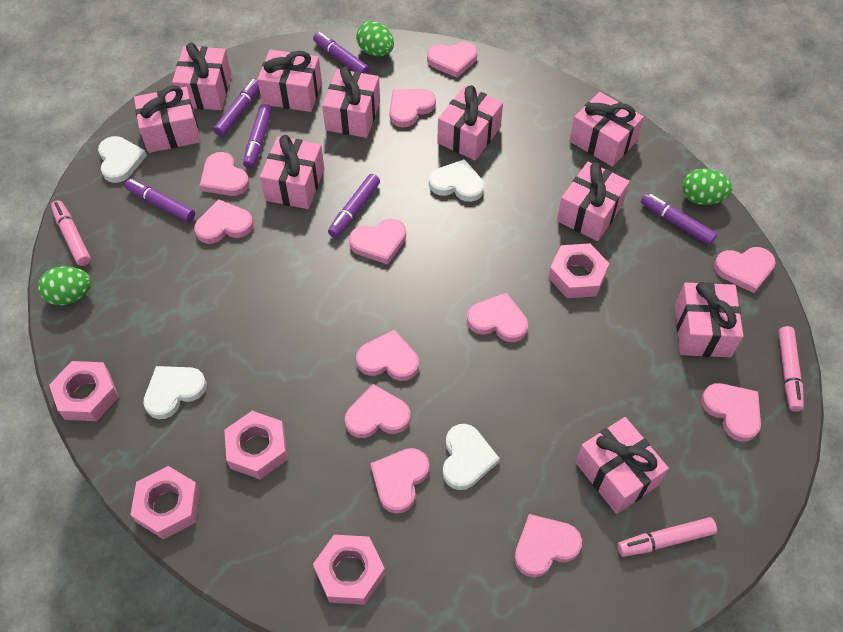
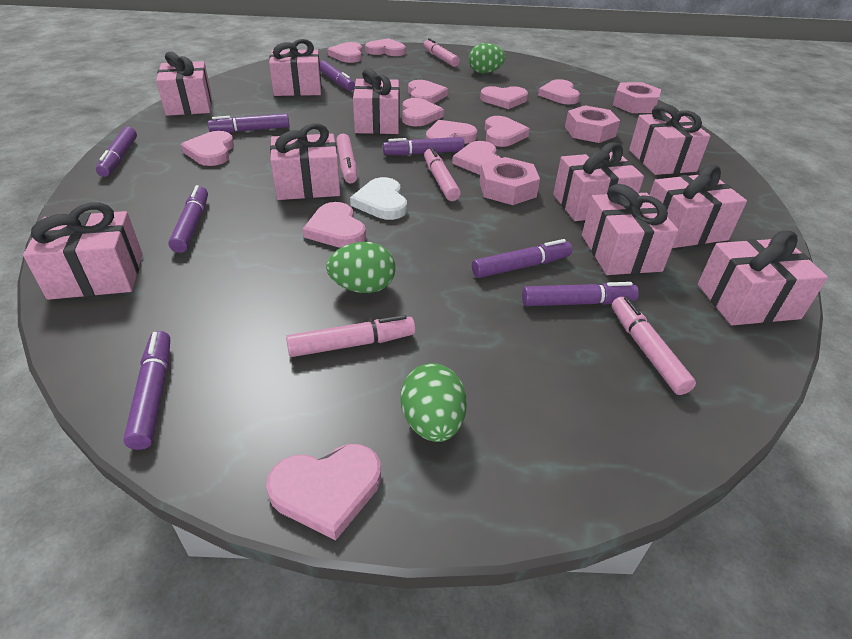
pink marker: 3 -> 5
pink nut: 5 -> 3
purple marker: 6 -> 8
white heart: 4 -> 1

